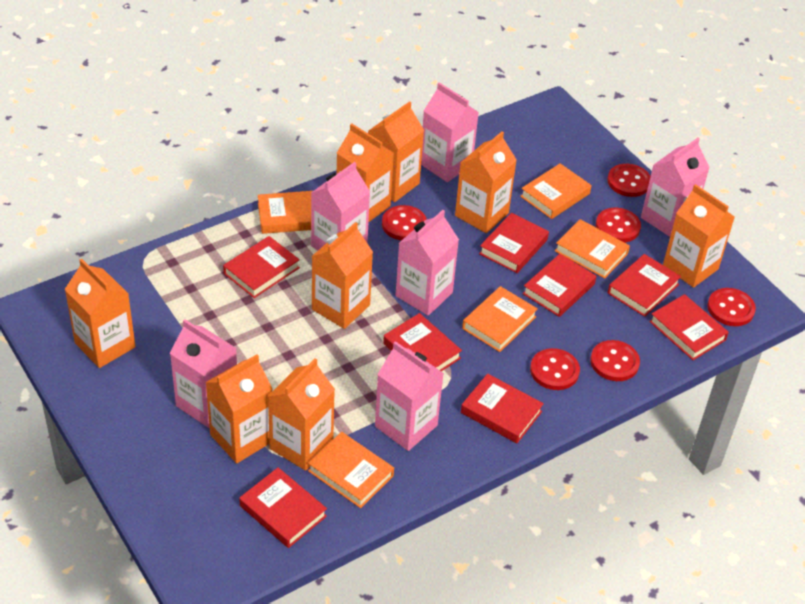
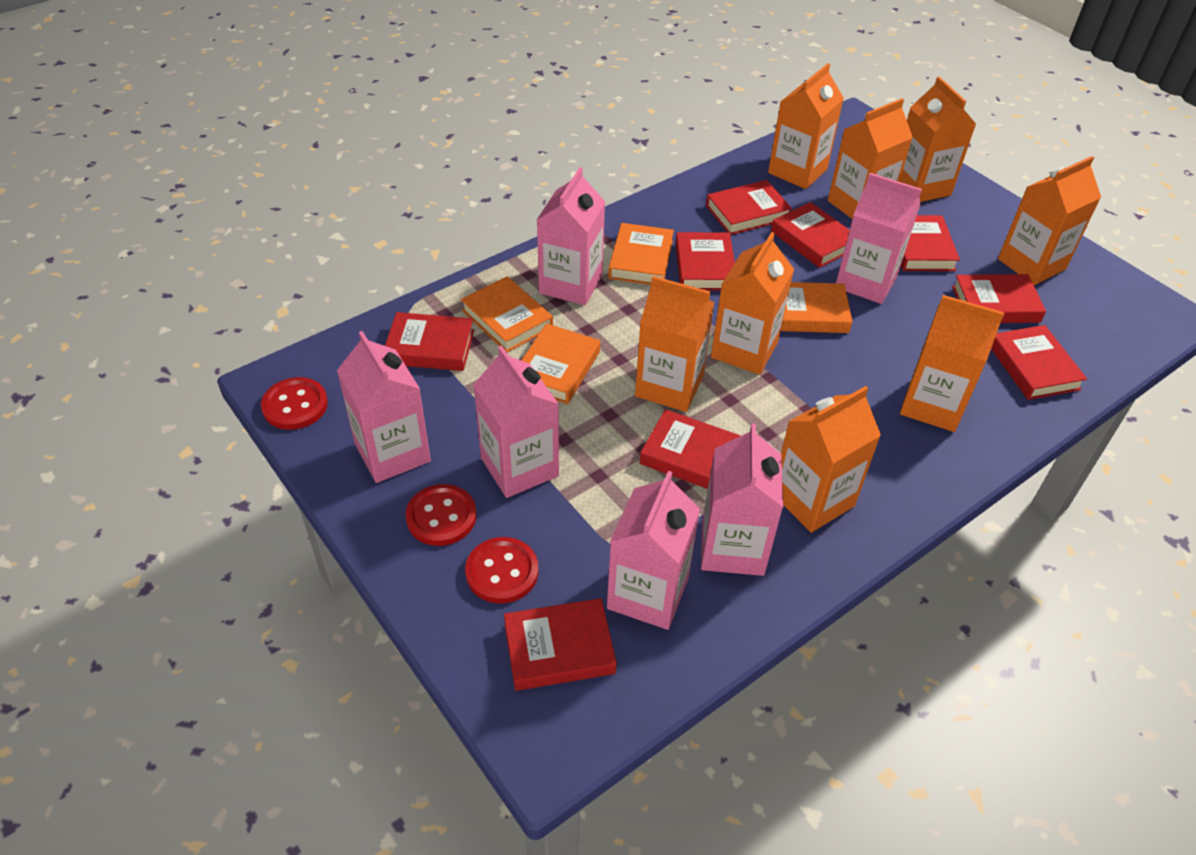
orange book: 5 -> 4
red book: 8 -> 9
red button: 6 -> 3

